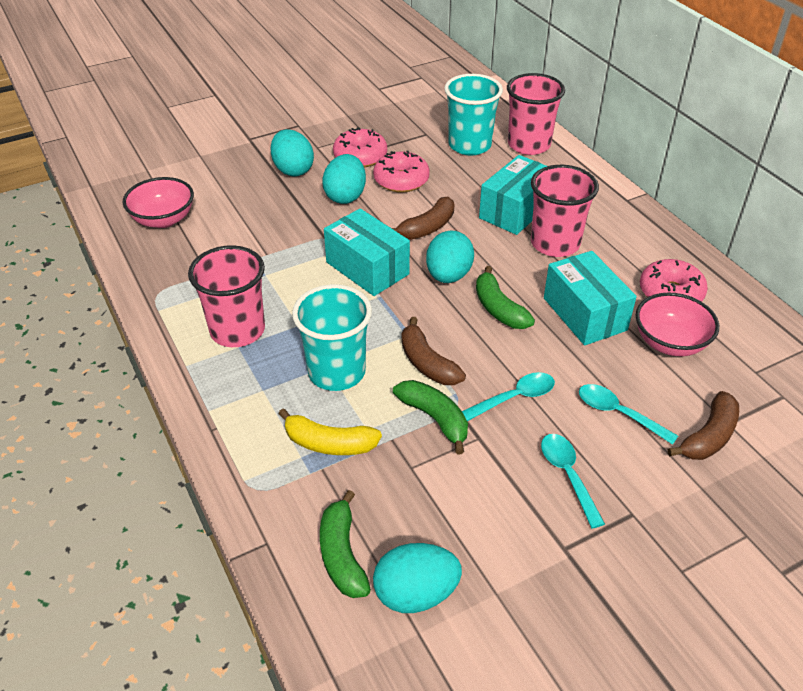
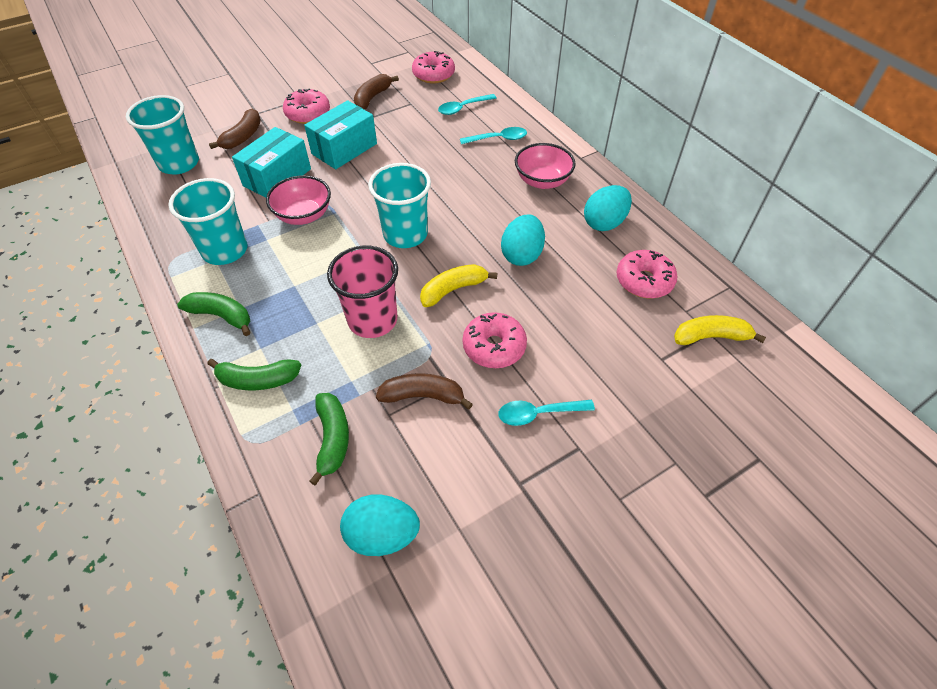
pink cup: 3 -> 1
pink donut: 3 -> 4
turquoise box: 3 -> 2
turquoise cup: 2 -> 3
turquoise egg: 4 -> 3
yellow banana: 1 -> 2

